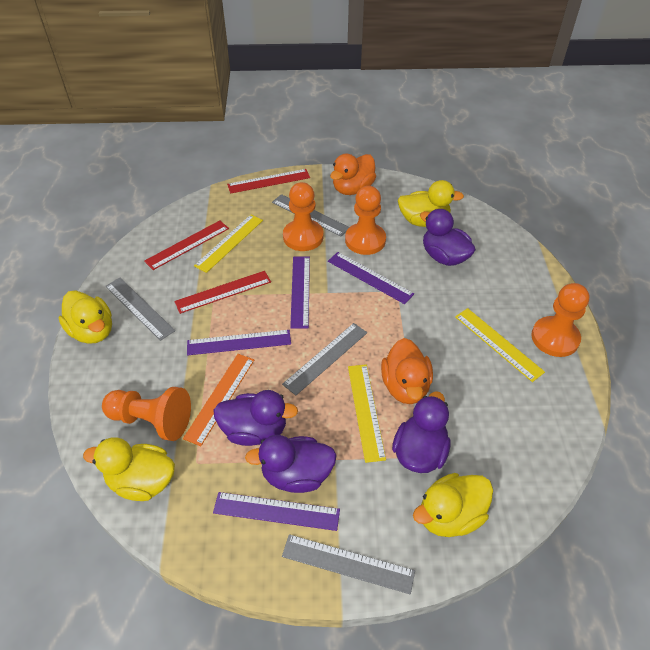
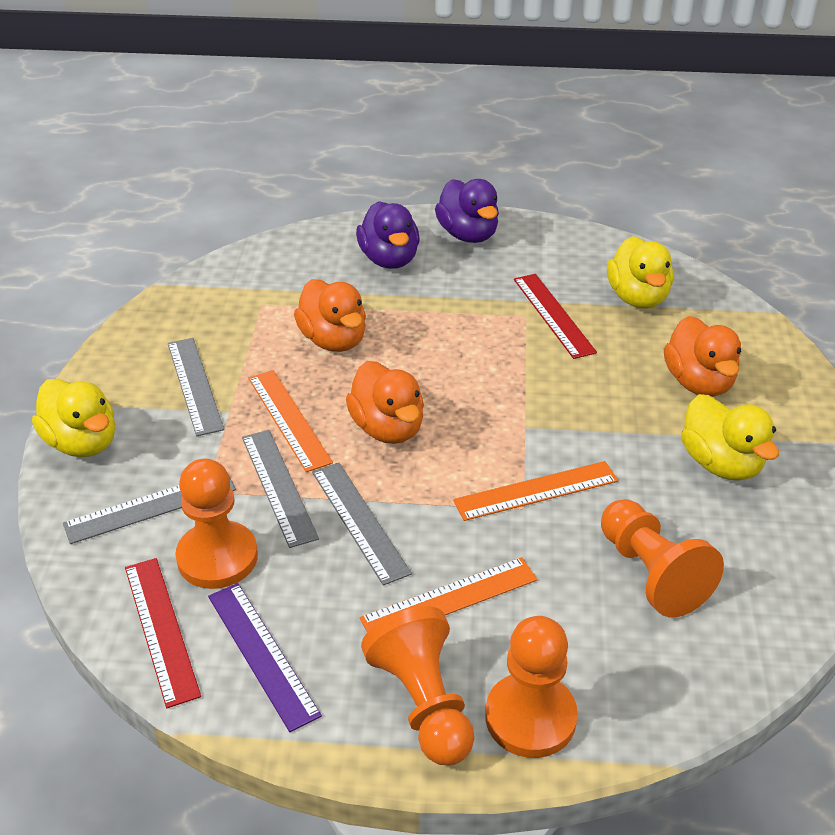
orange duck: 2 -> 3
orange ruler: 1 -> 3
purple duck: 4 -> 2
purple ruler: 4 -> 1
red ruler: 3 -> 2
yellow duck: 4 -> 3
yellow ruler: 3 -> 0

